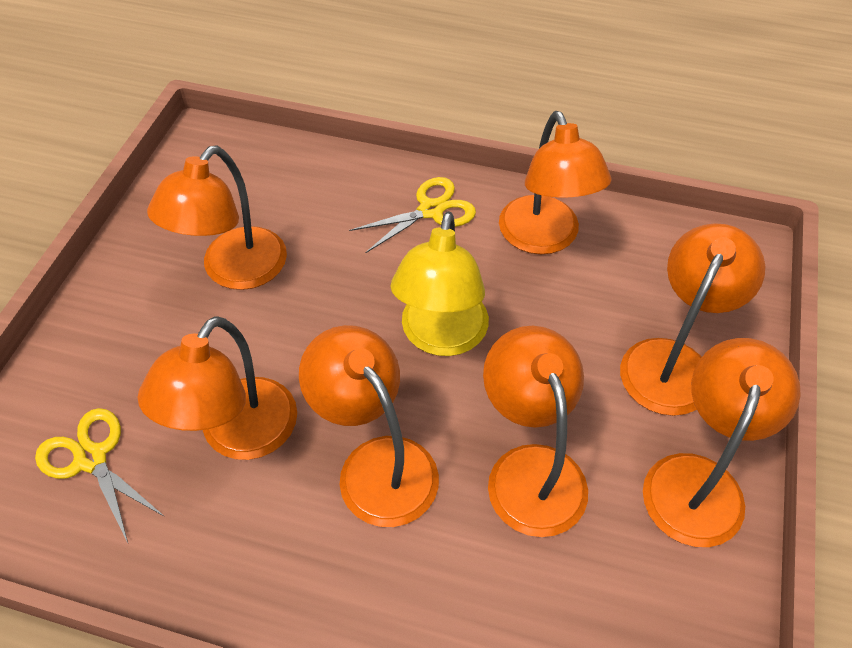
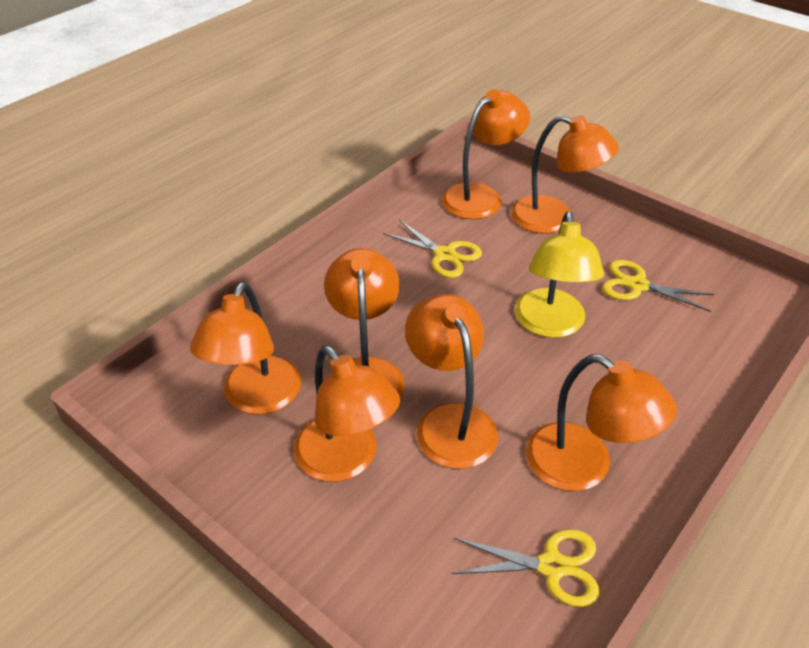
yellow scissors: 2 -> 3

